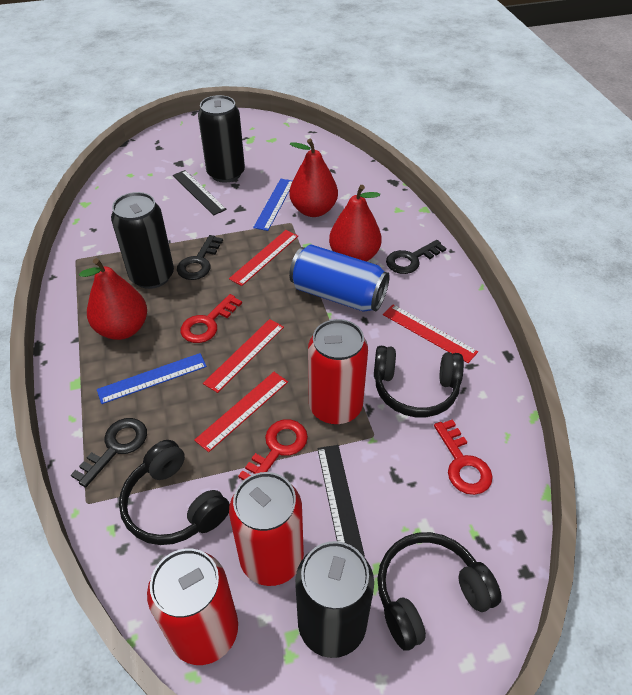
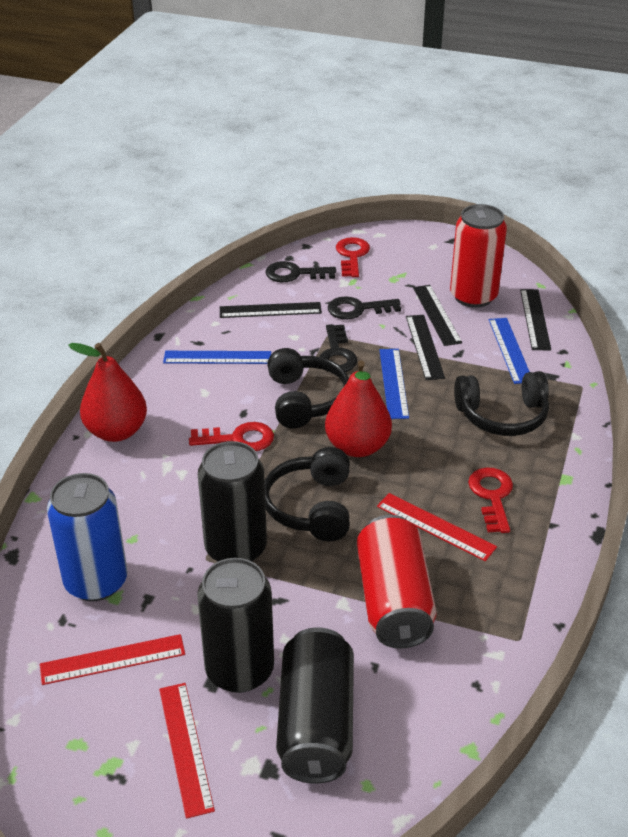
black ruler: 2 -> 4
blue ruler: 2 -> 3
red can: 3 -> 2
red pear: 3 -> 2
red ruler: 4 -> 3

